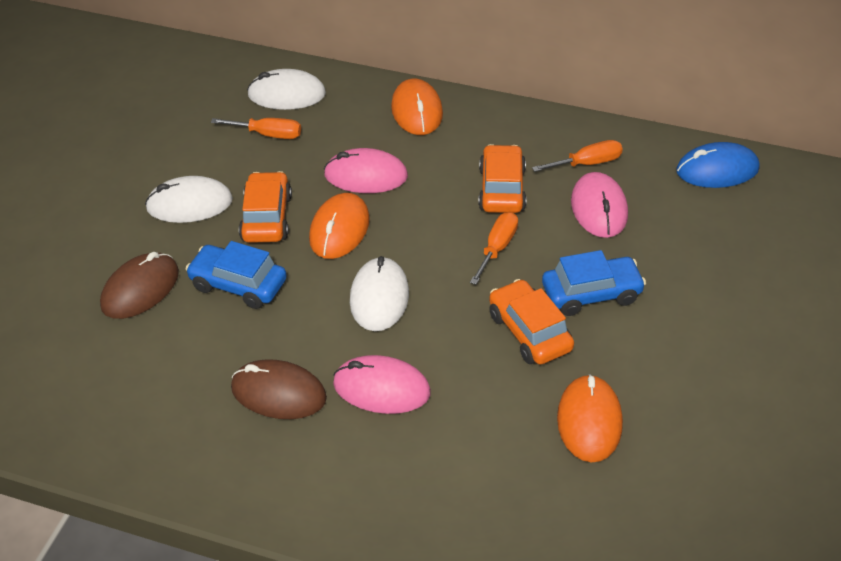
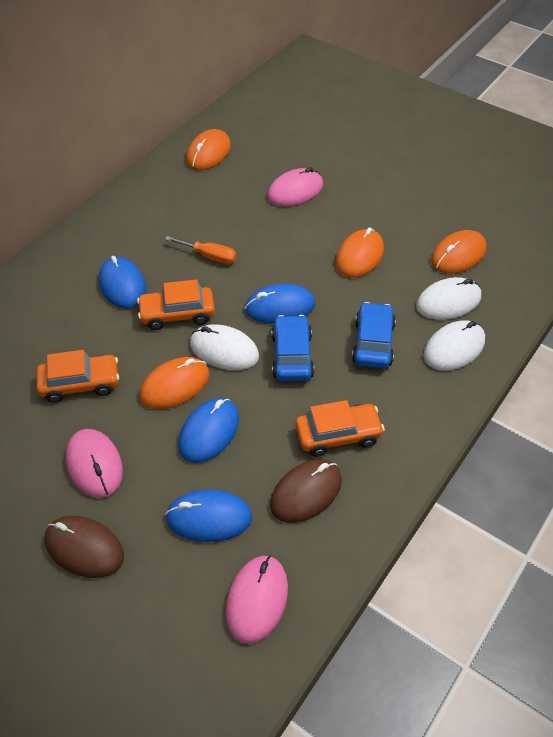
blue mouse: 1 -> 4
orange mouse: 3 -> 4
orange screwdriver: 3 -> 1

